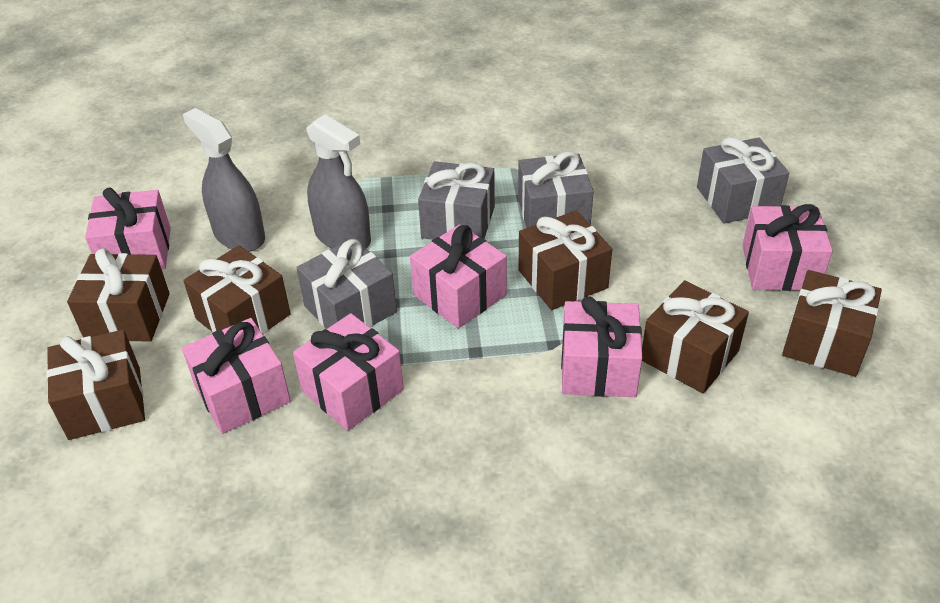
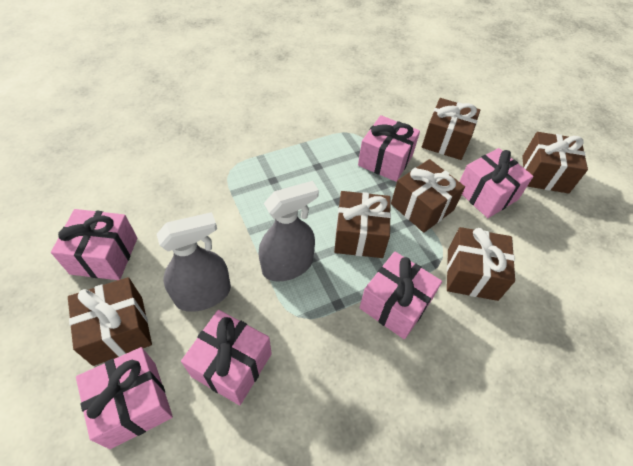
grey gift: 4 -> 0

